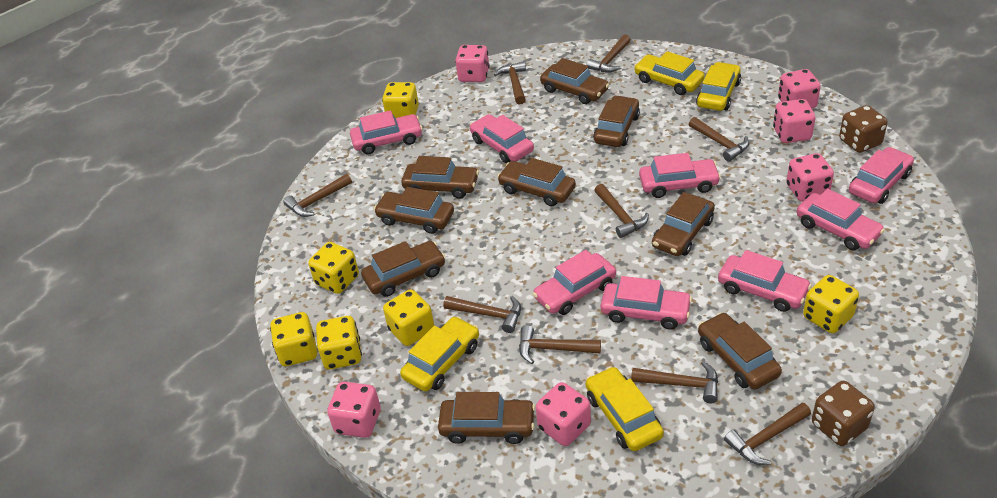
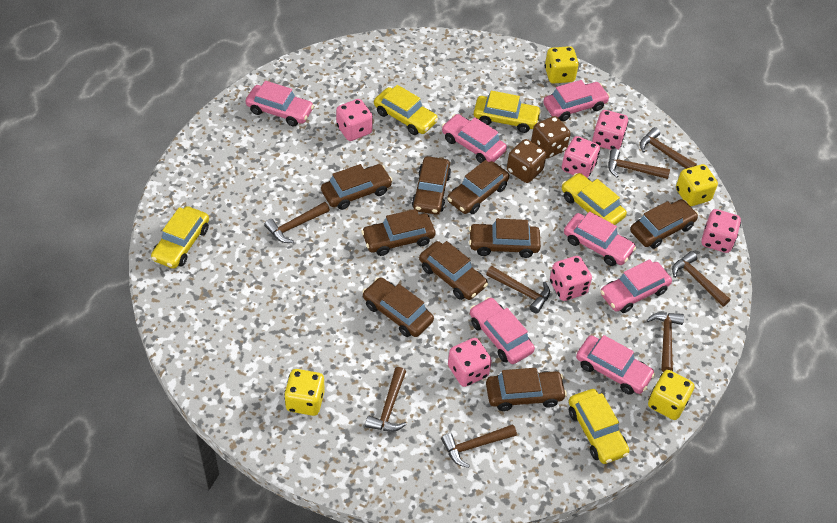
brown hammer: 9 -> 8
pink car: 8 -> 7
yellow car: 4 -> 5
yellow dice: 6 -> 4

